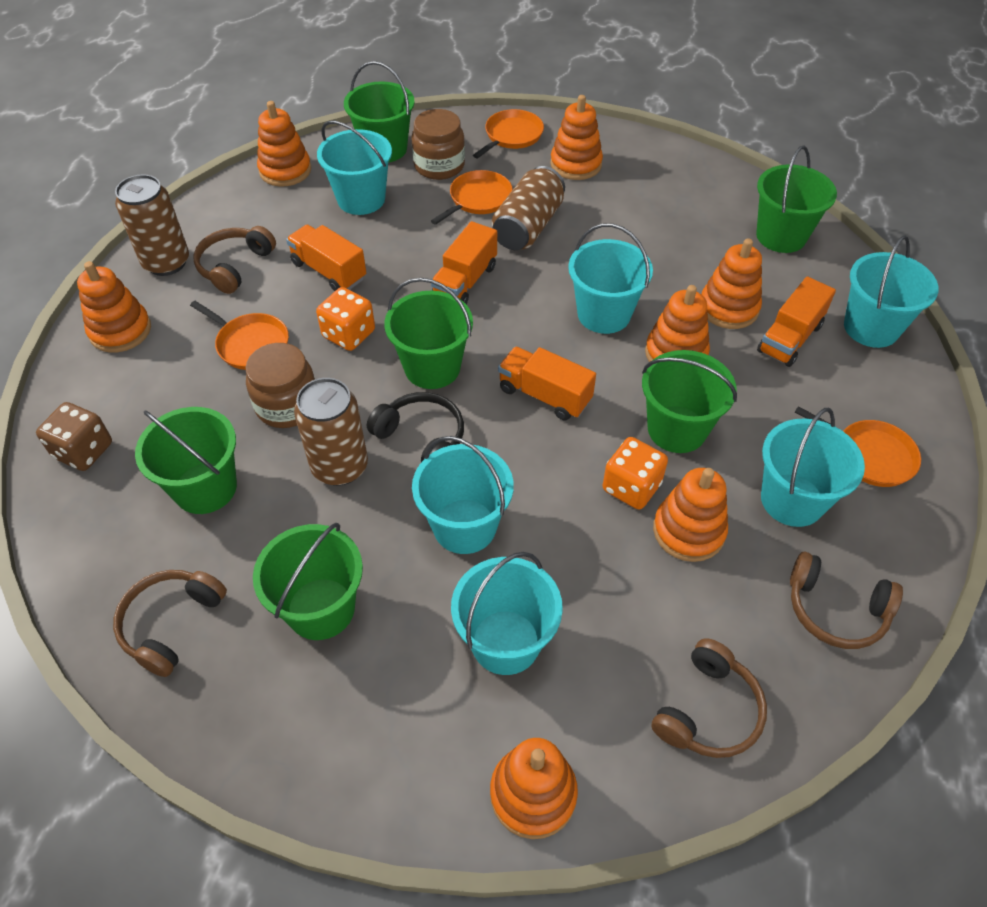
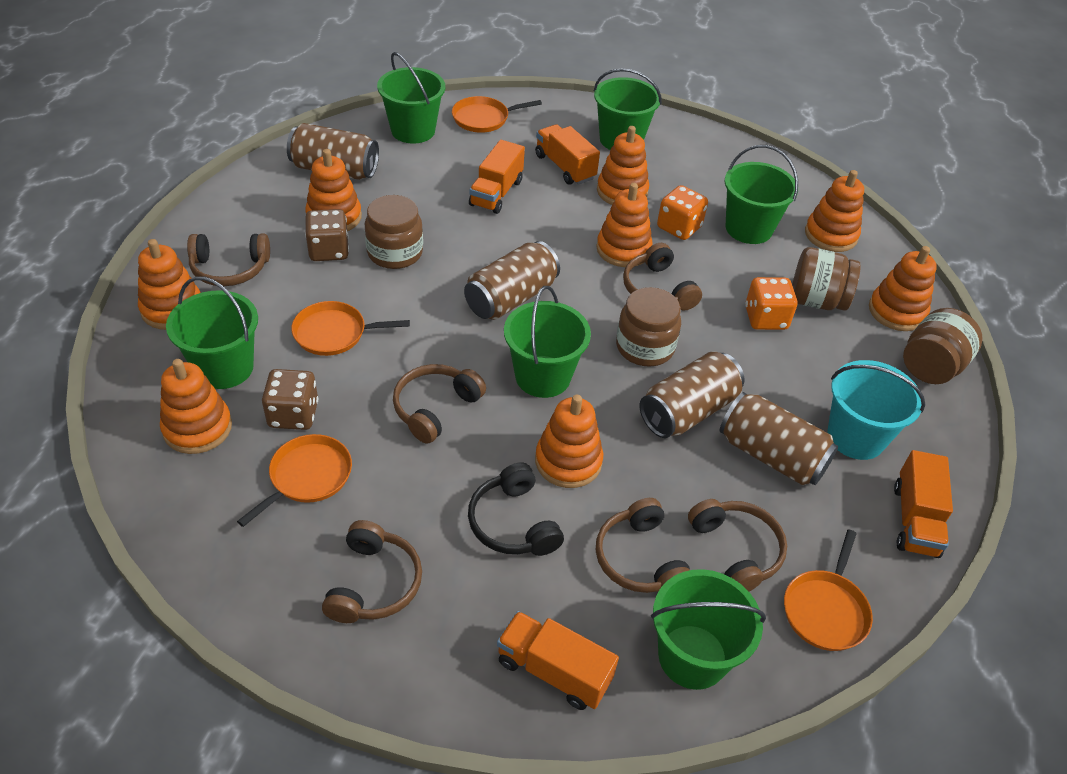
brown can: 3 -> 4
brown dice: 1 -> 2
brown headphones: 4 -> 6
brown jar: 2 -> 4
orange stacking toy: 7 -> 8
turquoise bucket: 6 -> 1

